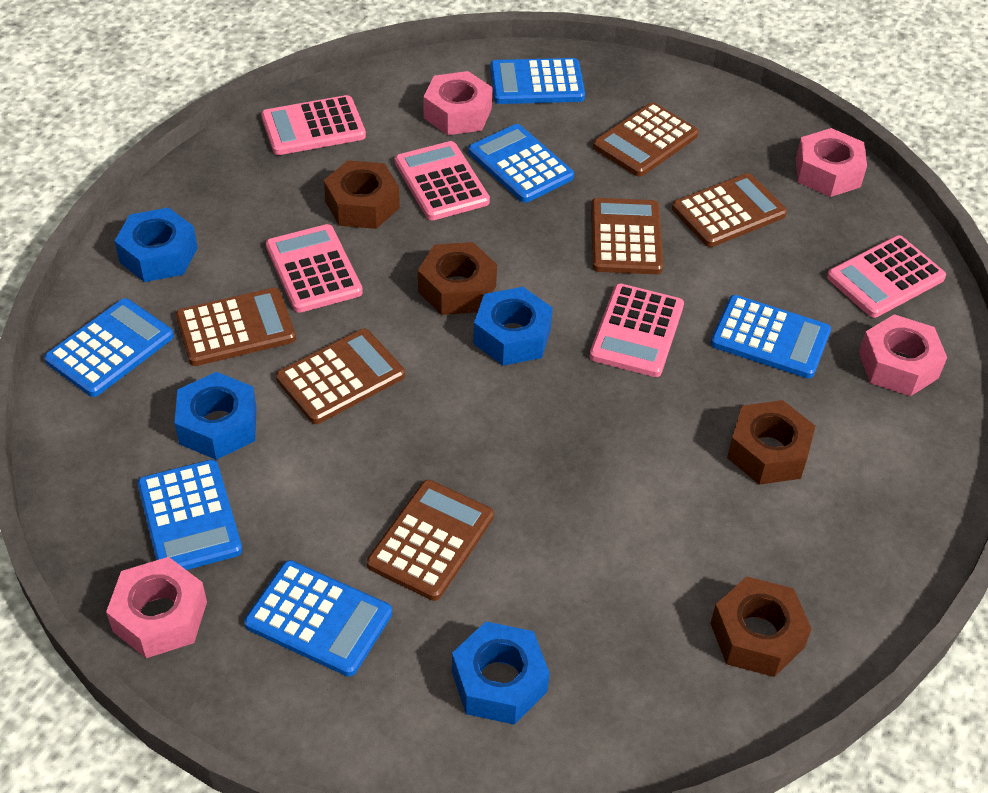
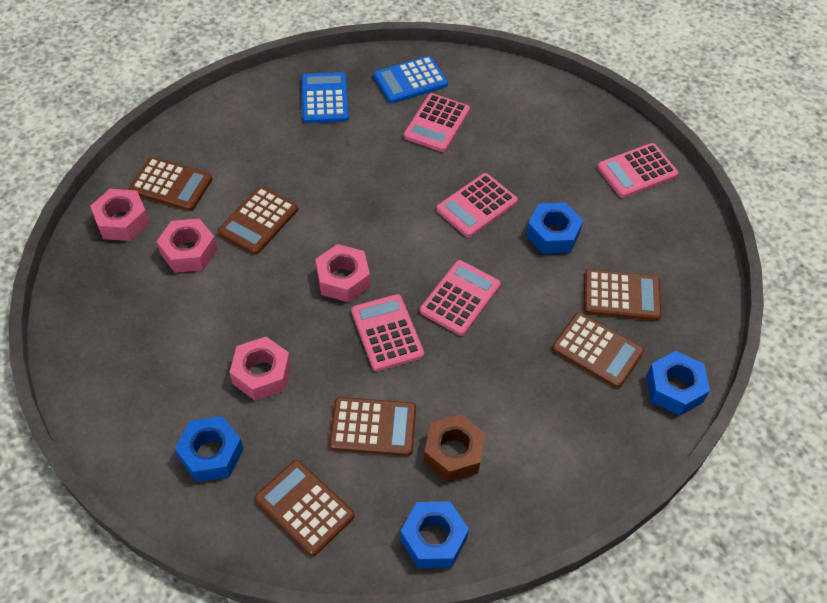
blue calculator: 6 -> 2
brown nut: 4 -> 1

